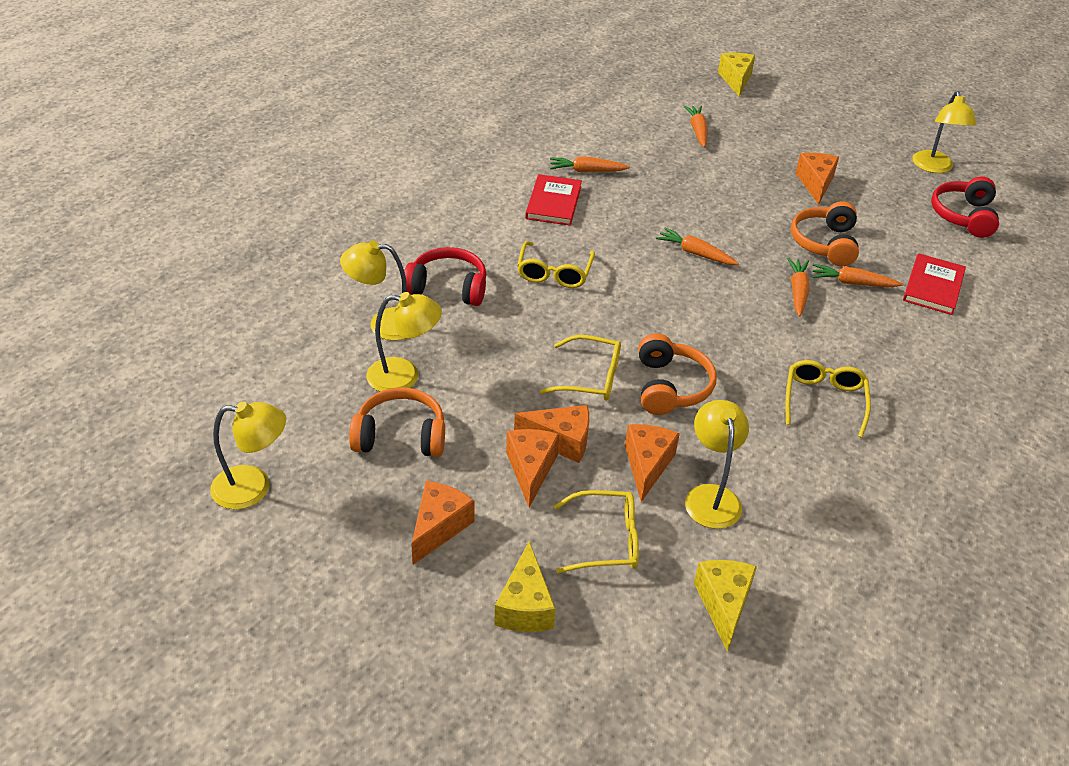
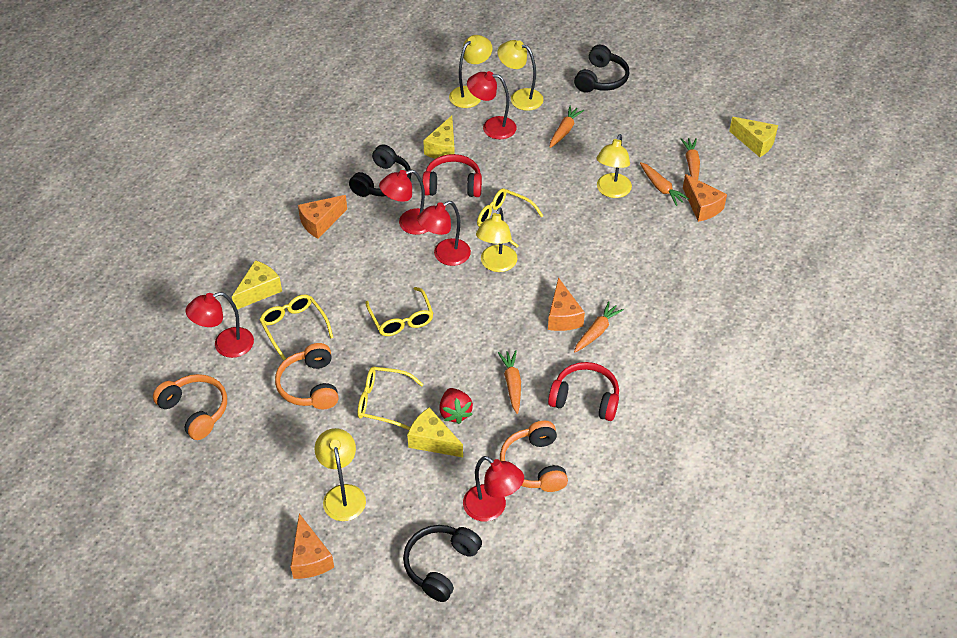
black headphones: 0 -> 3
orange cheese: 5 -> 4
red book: 2 -> 0
red lamp: 0 -> 5
red strawberry: 0 -> 1
yellow cheese: 3 -> 4

